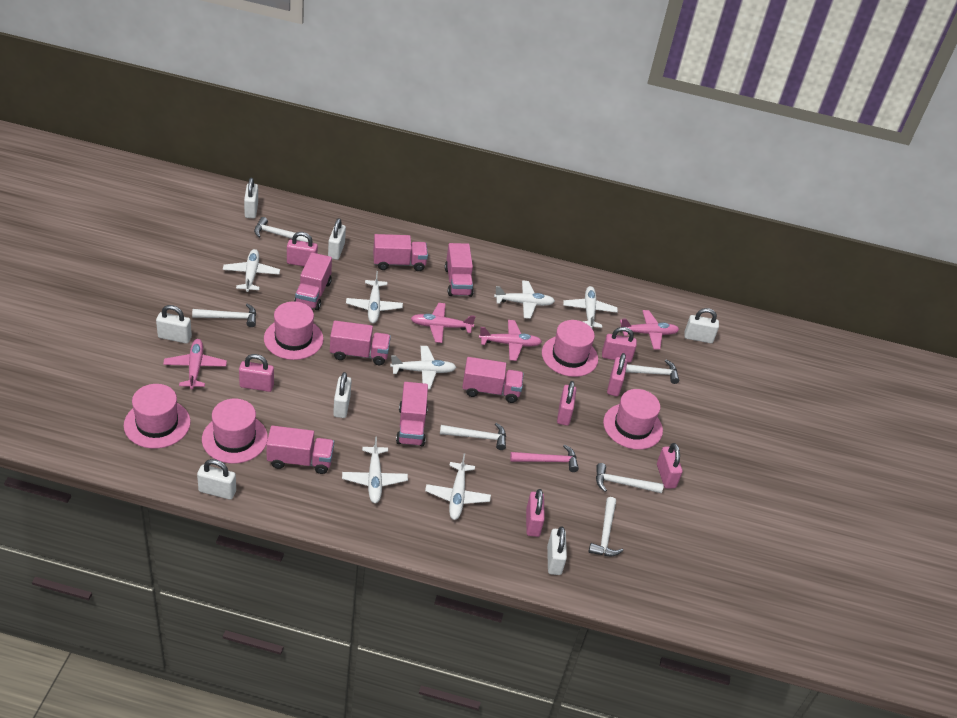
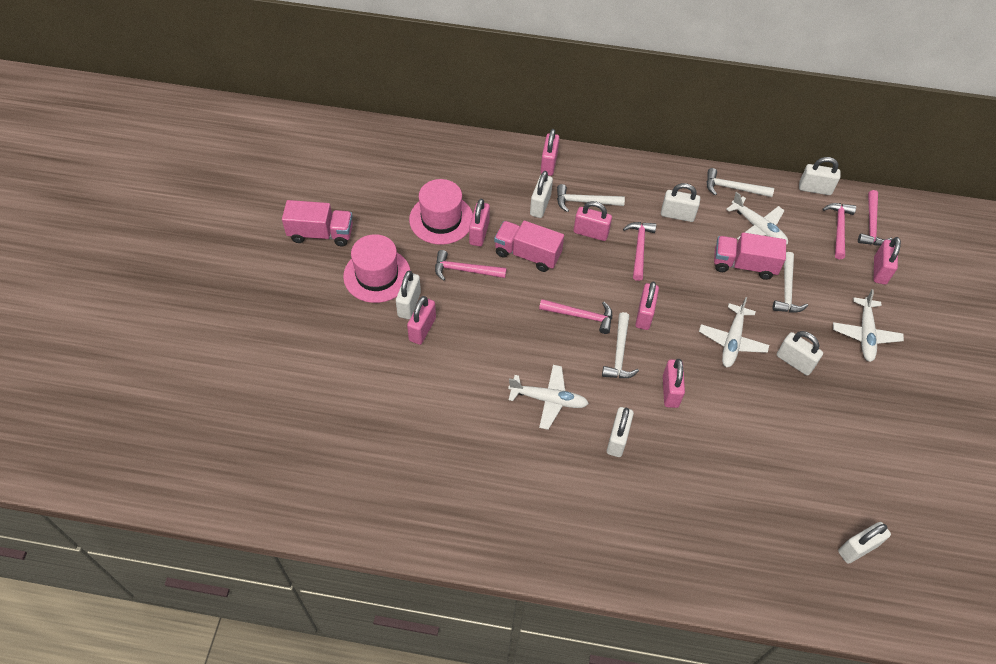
pink hammer: 1 -> 5
pink hat: 5 -> 2
pink plane: 4 -> 0
pink truck: 7 -> 3
white hammer: 6 -> 4
white plane: 7 -> 4

